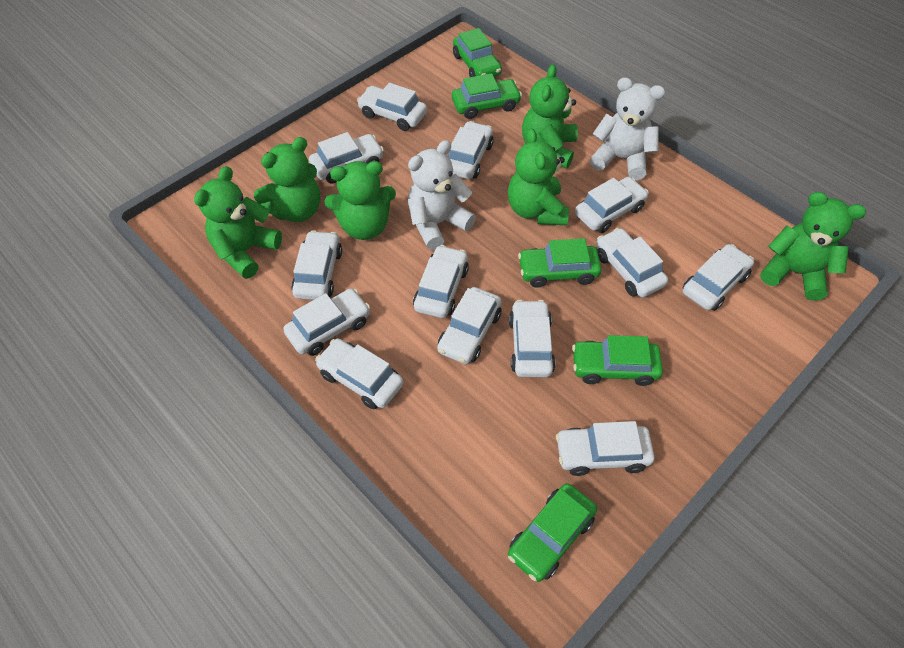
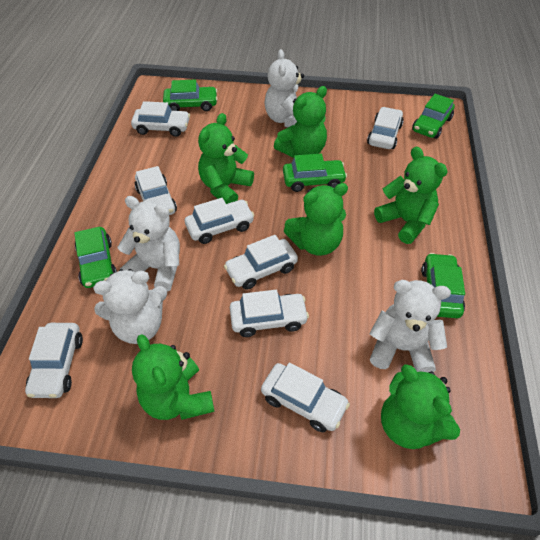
white car: 13 -> 8
white teddy bear: 2 -> 4

